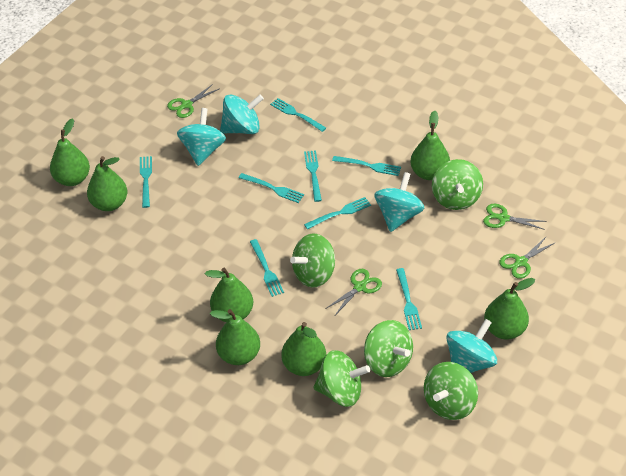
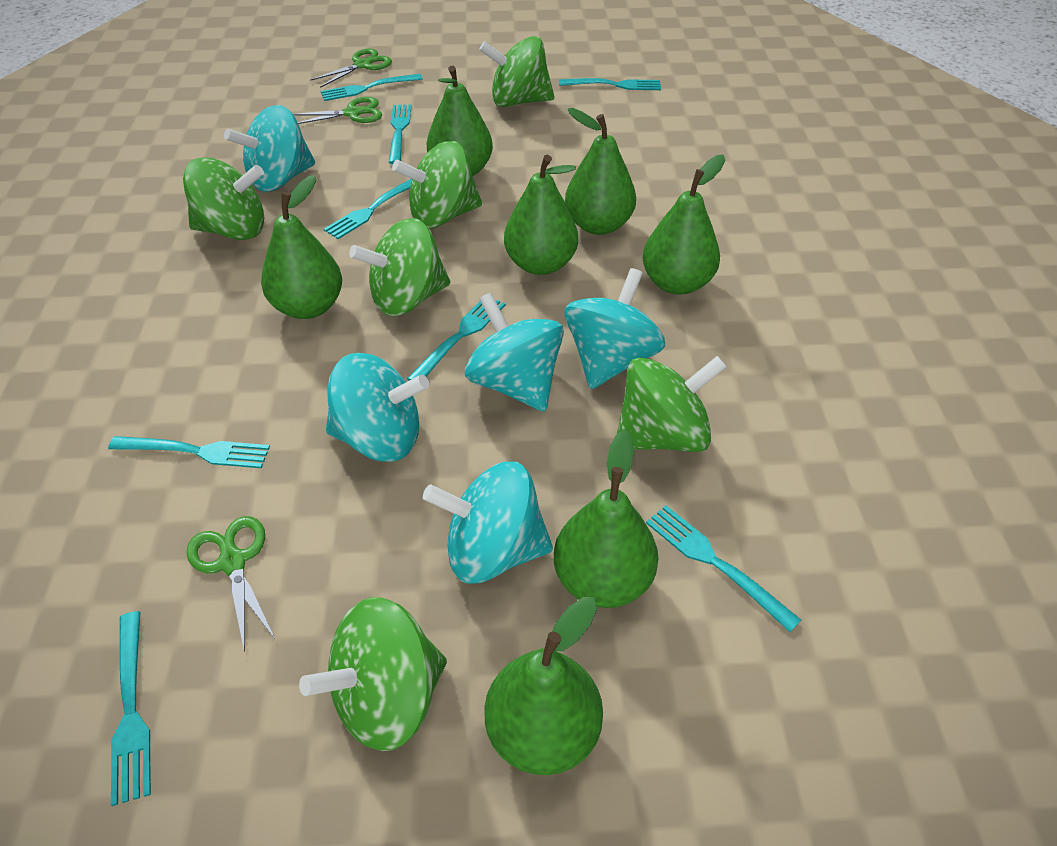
green scissors: 4 -> 3
green spinning top: 5 -> 6
turquoise spinning top: 4 -> 5

